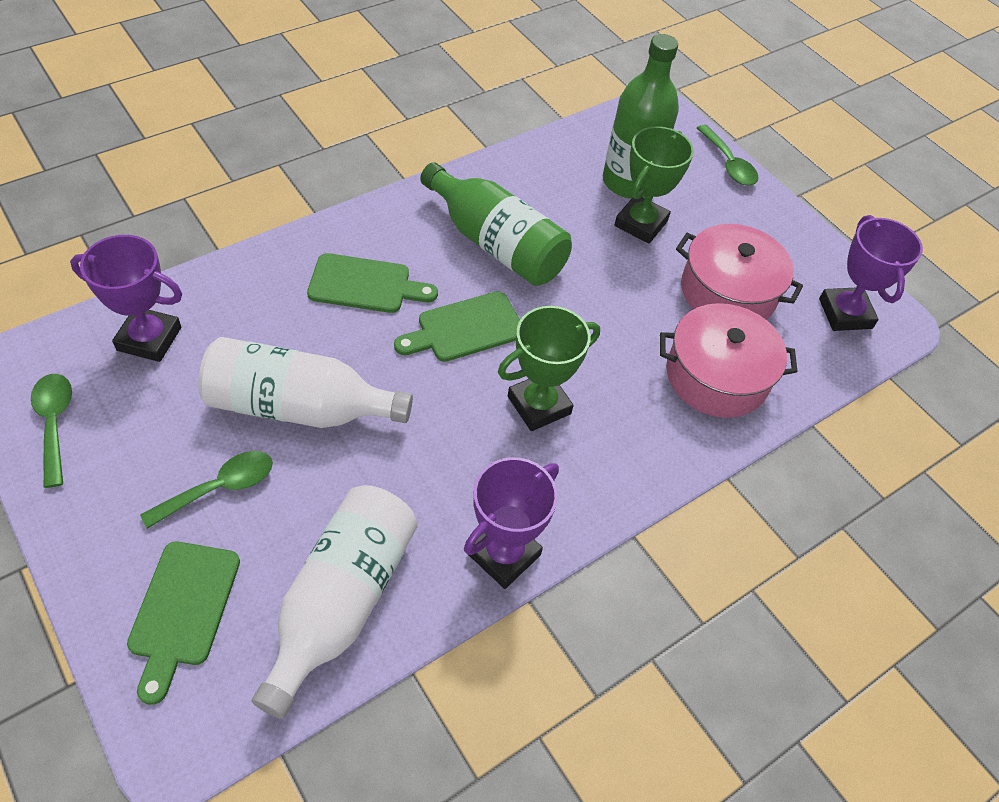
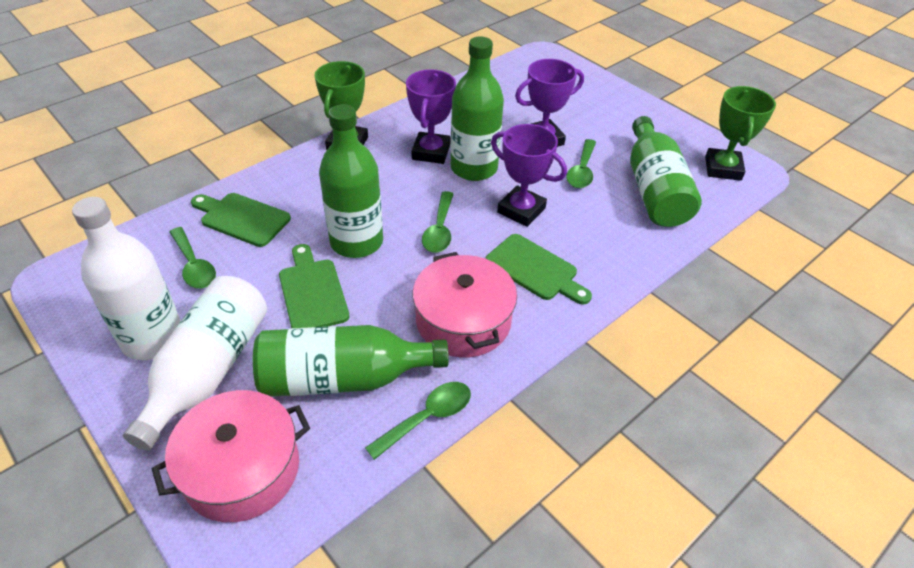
green bottle: 2 -> 4
green spoon: 3 -> 4

